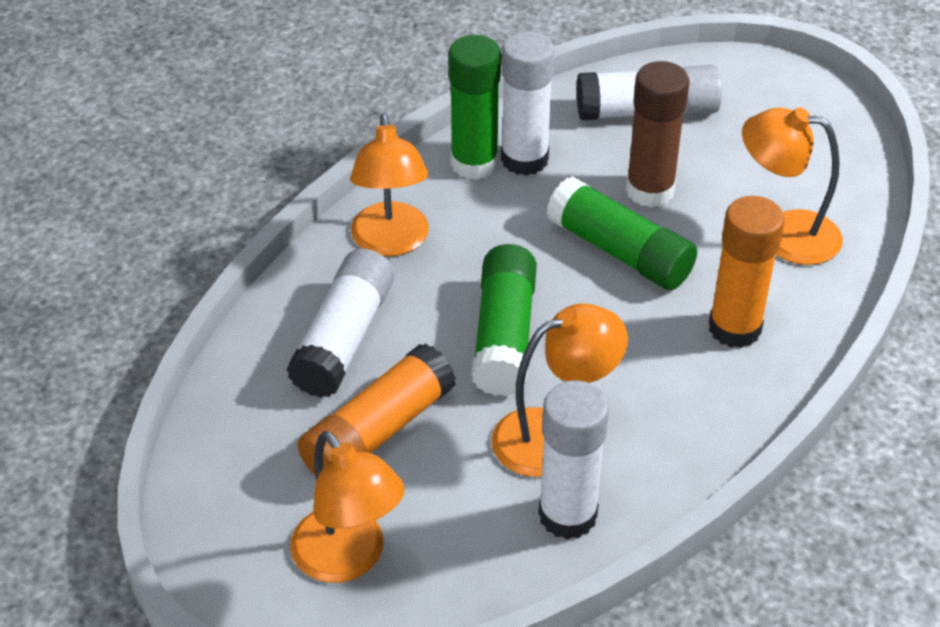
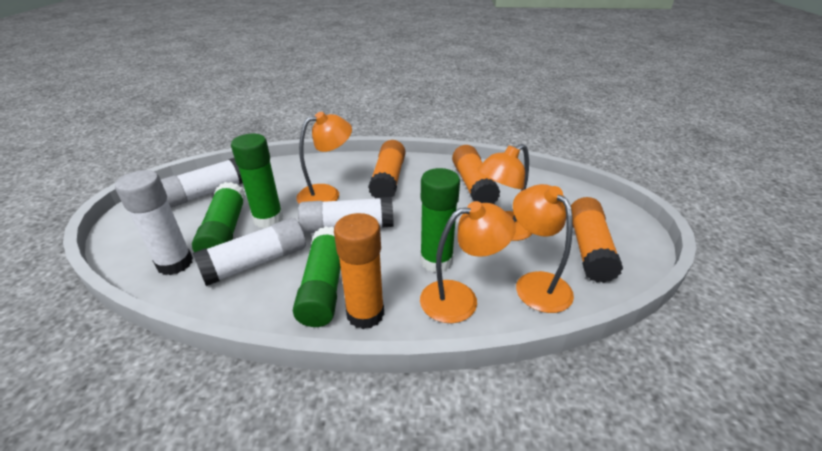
brown glue stick: 1 -> 0
green glue stick: 3 -> 4
orange glue stick: 2 -> 4

